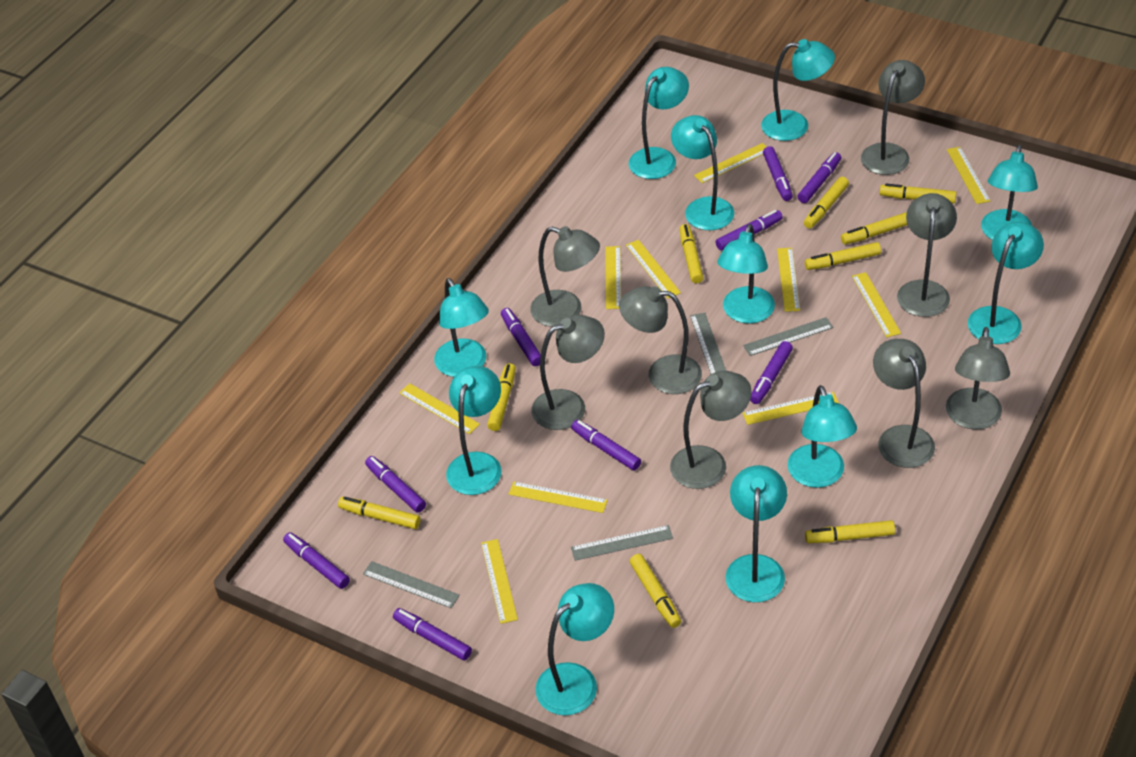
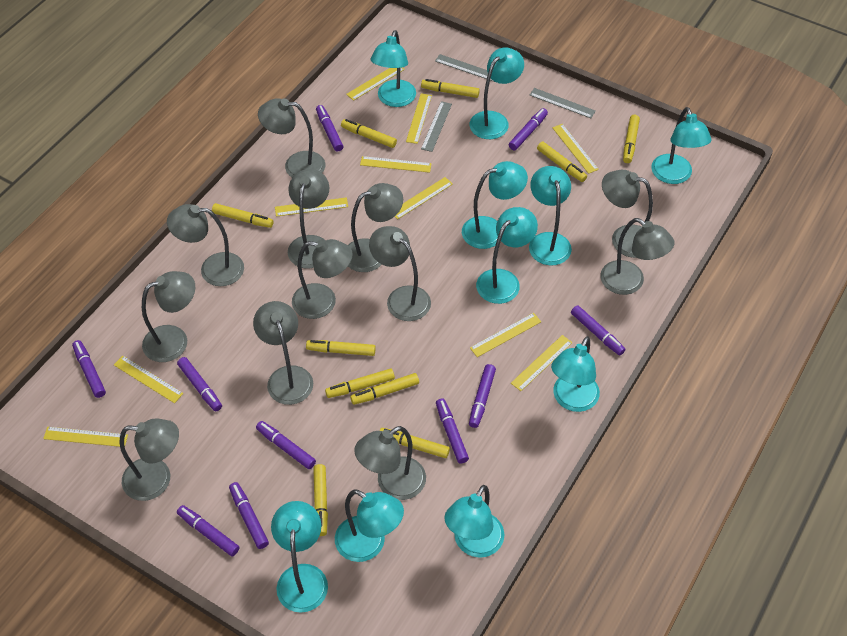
grey lamp: 8 -> 12
grey ruler: 4 -> 3
purple marker: 9 -> 10
turquoise lamp: 11 -> 10
yellow marker: 9 -> 10

